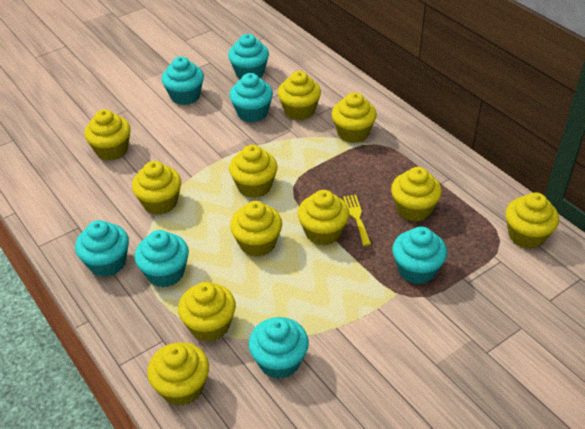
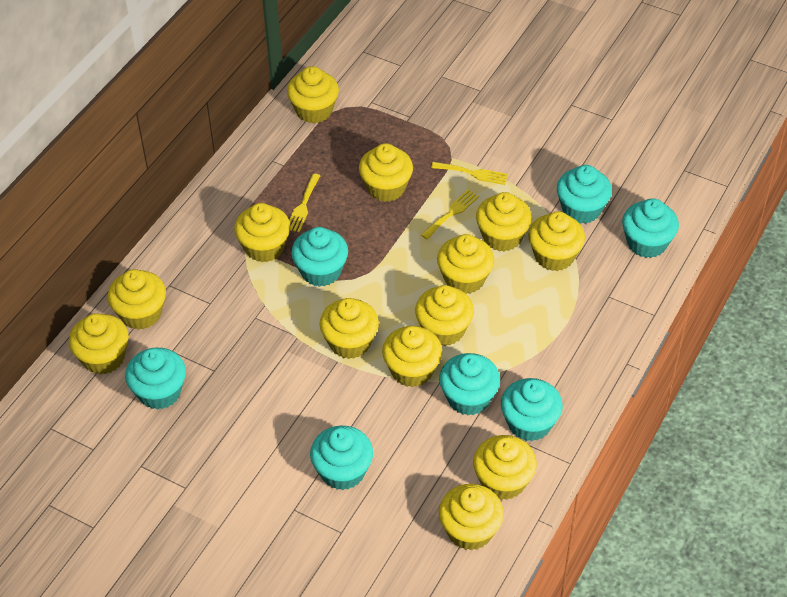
yellow cupcake: 11 -> 13
yellow fork: 1 -> 3

